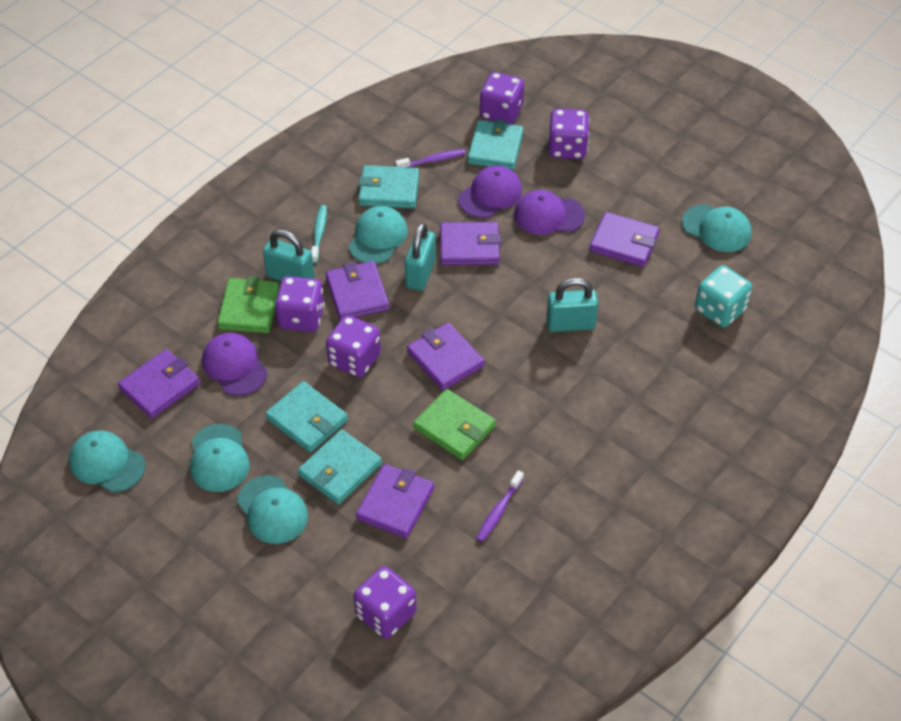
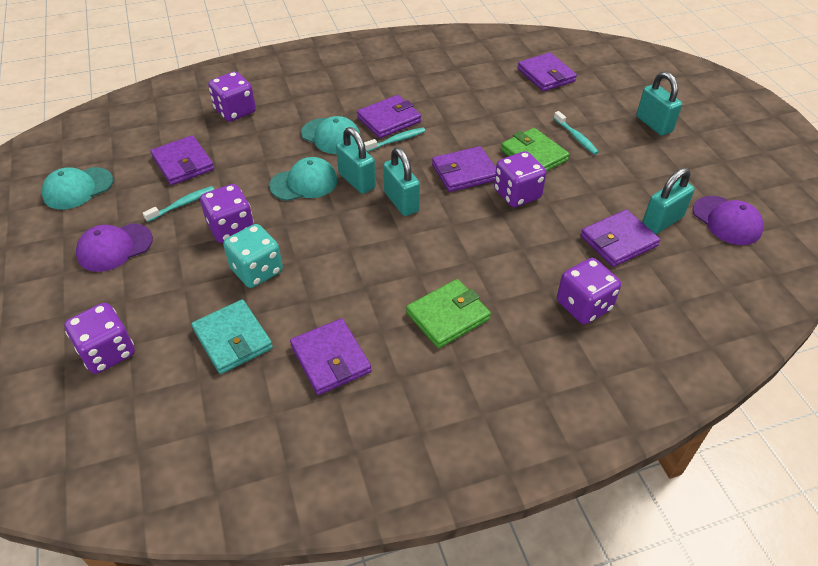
purple cap: 3 -> 2
purple toothbrush: 2 -> 0
turquoise cap: 5 -> 3
turquoise padlock: 3 -> 4
turquoise toothbrush: 1 -> 3
turquoise wallet: 4 -> 1

